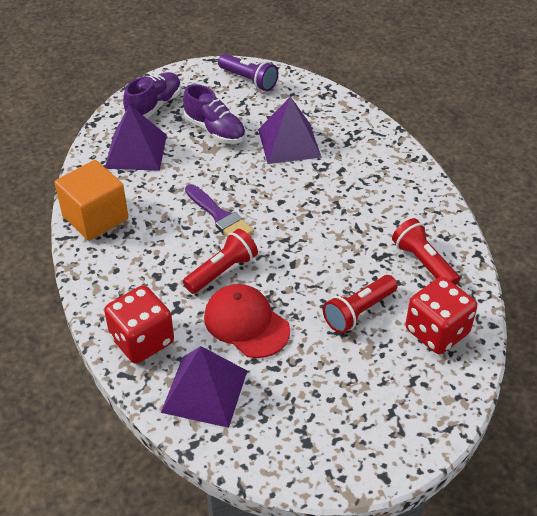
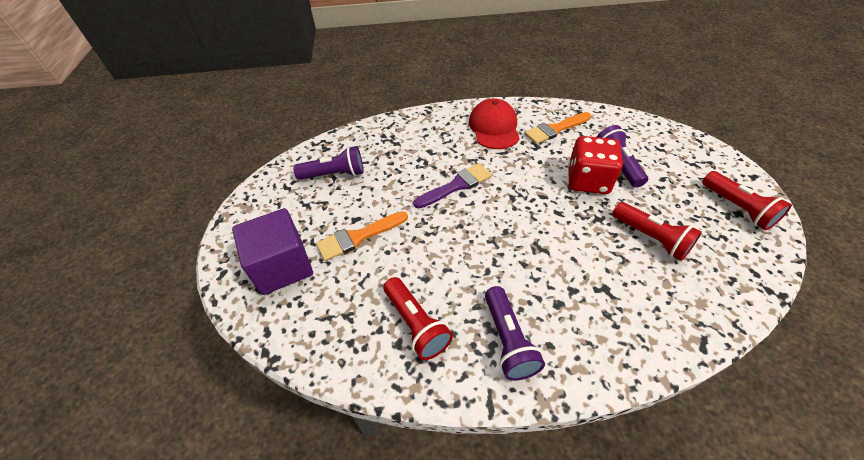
orange brush: 0 -> 2
orange cube: 1 -> 0
purple cube: 0 -> 1
purple flashlight: 1 -> 3
purple pyramid: 3 -> 0
purple shoe: 2 -> 0
red dice: 2 -> 1

